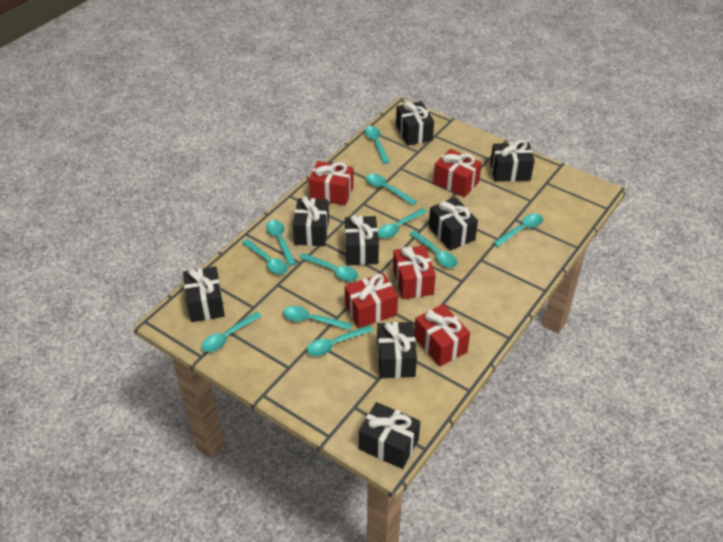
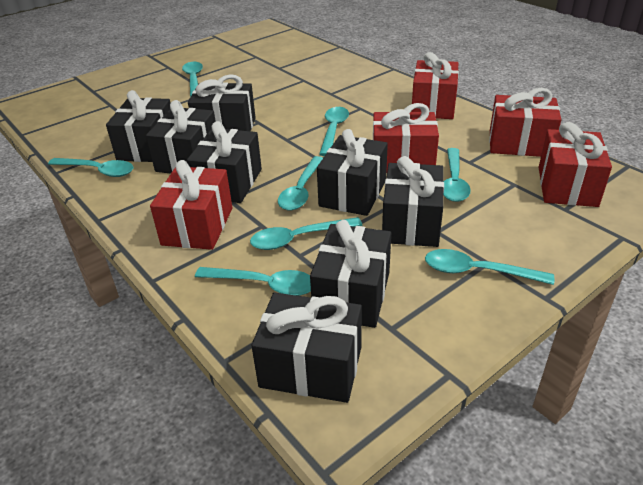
turquoise spoon: 11 -> 8

